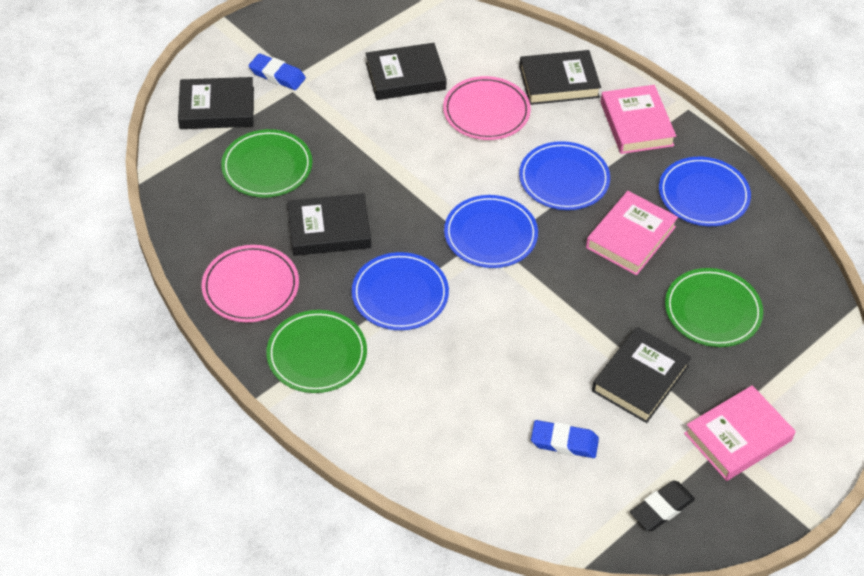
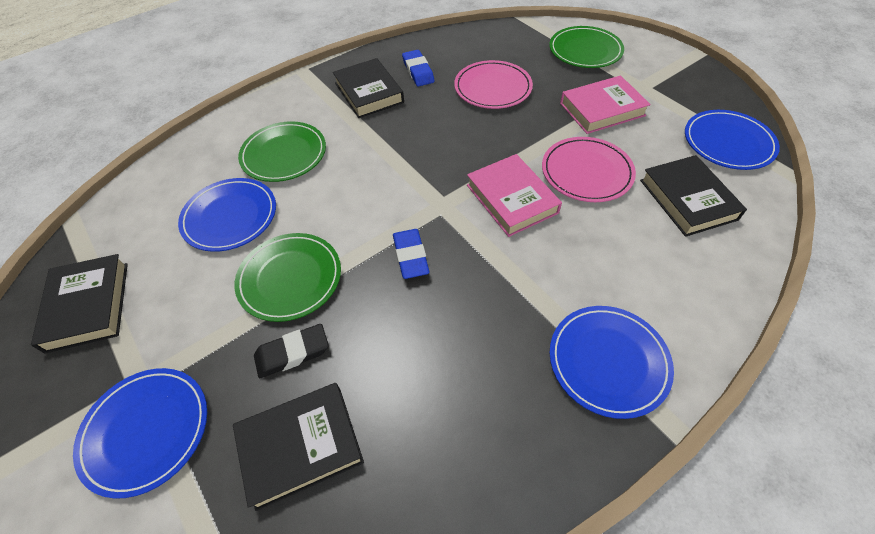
black book: 5 -> 4
pink book: 3 -> 2

